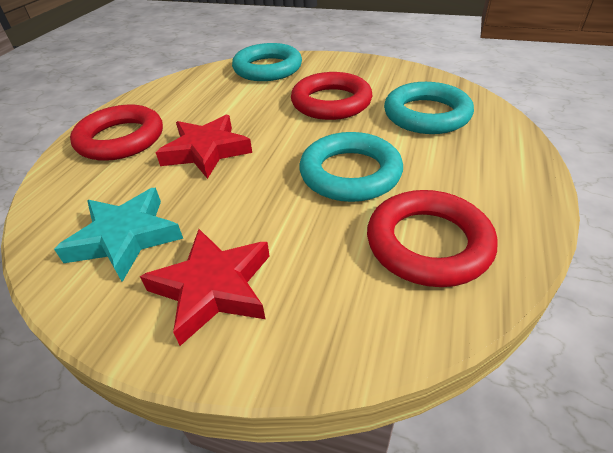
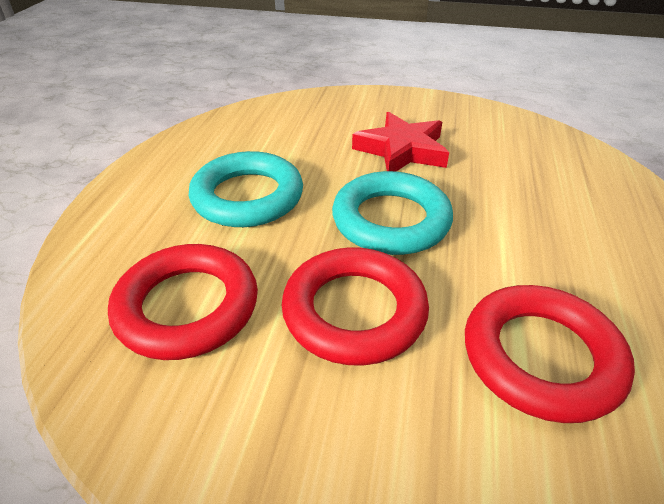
red star: 2 -> 1
turquoise ring: 3 -> 2
turquoise star: 1 -> 0

